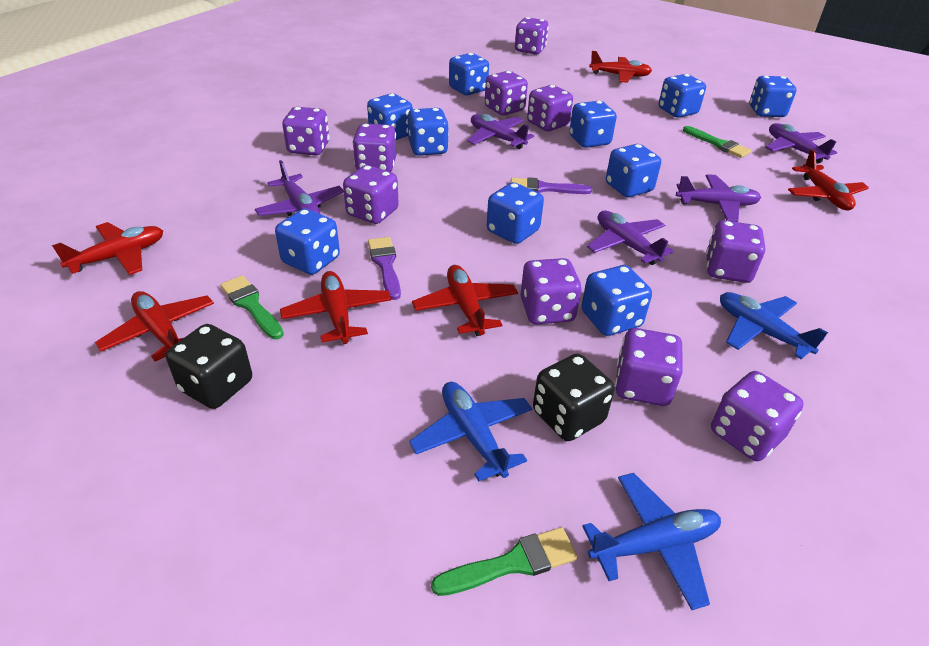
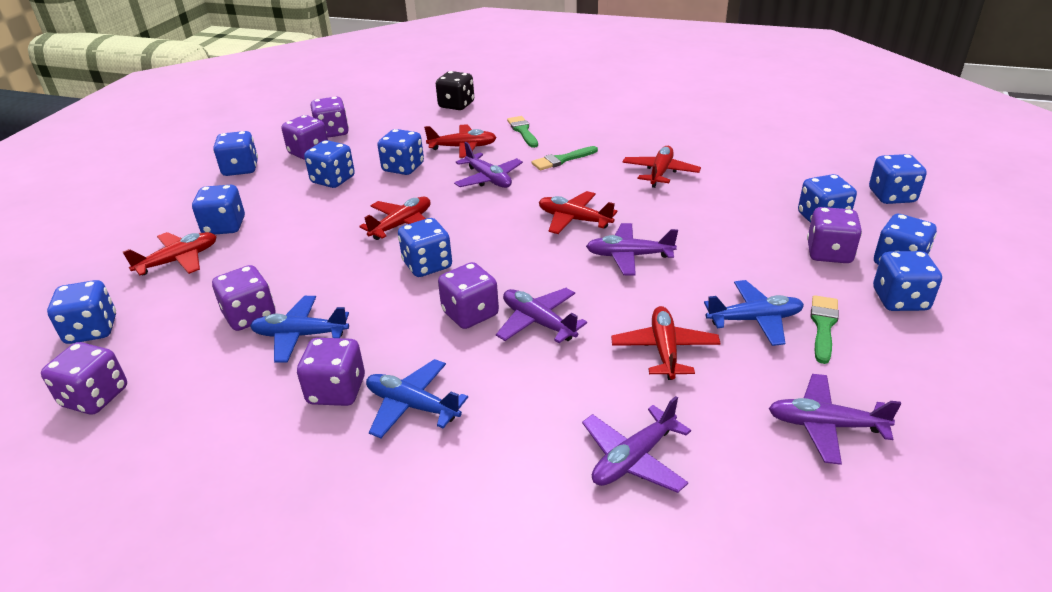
black dice: 2 -> 1
purple brush: 2 -> 0
purple dice: 10 -> 7

